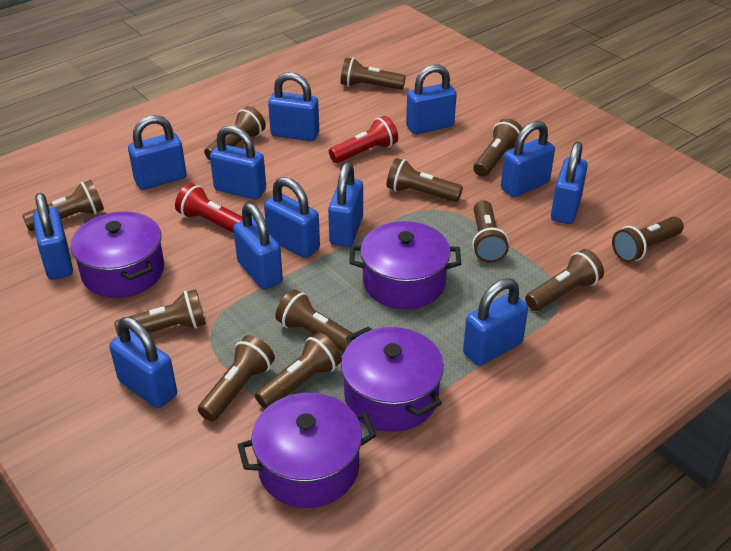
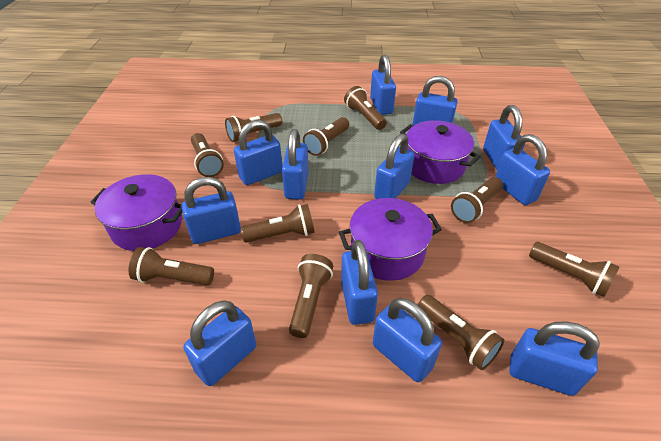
brown flashlight: 12 -> 10
purple pot: 4 -> 3
red flashlight: 2 -> 0

